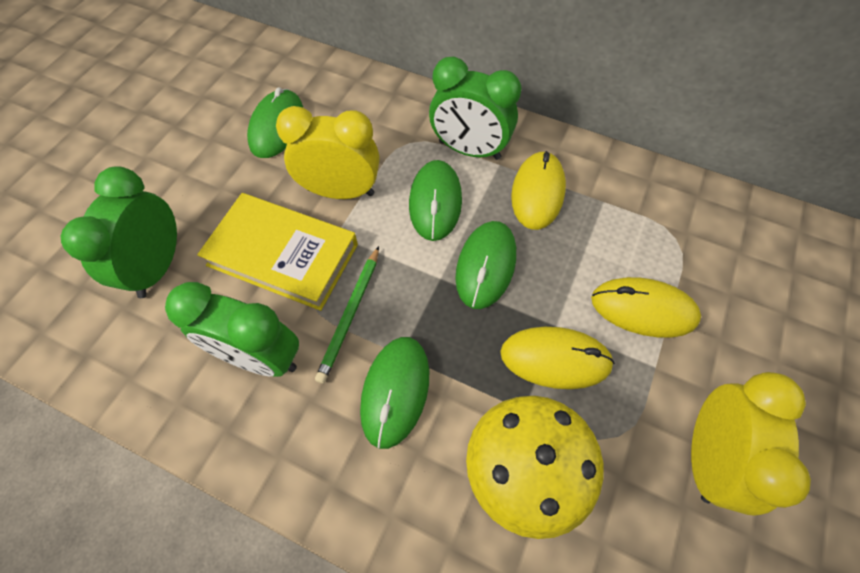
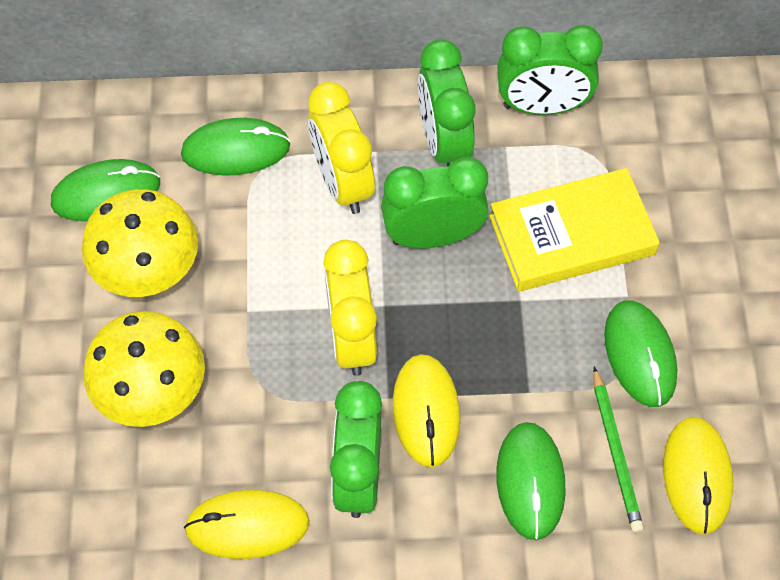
green clock: 3 -> 4
yellow mushroom: 1 -> 2

